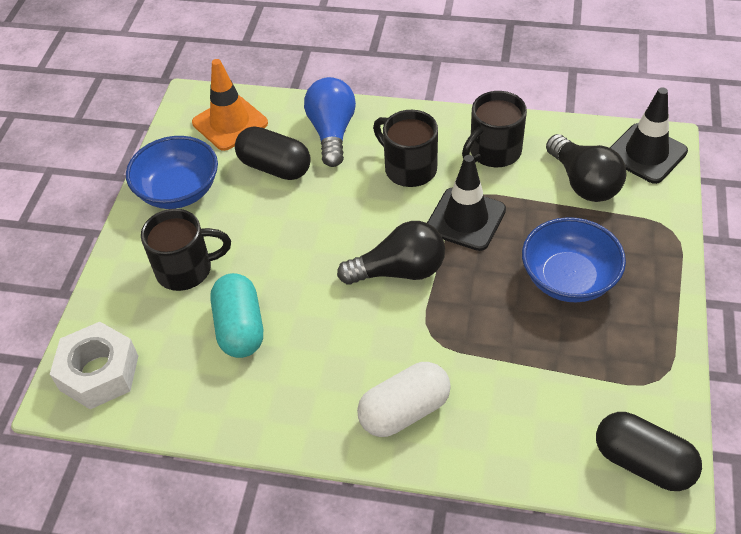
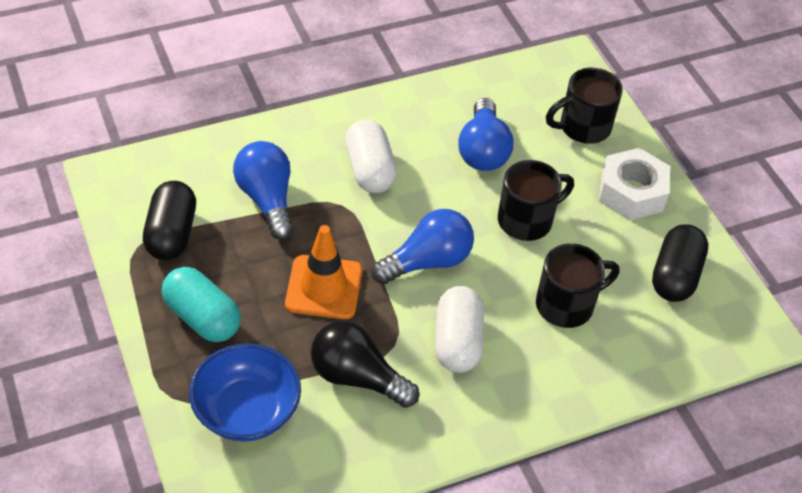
black light bulb: 2 -> 1
black traffic cone: 2 -> 0
blue bowl: 2 -> 1
blue light bulb: 1 -> 3
white capsule: 1 -> 2

